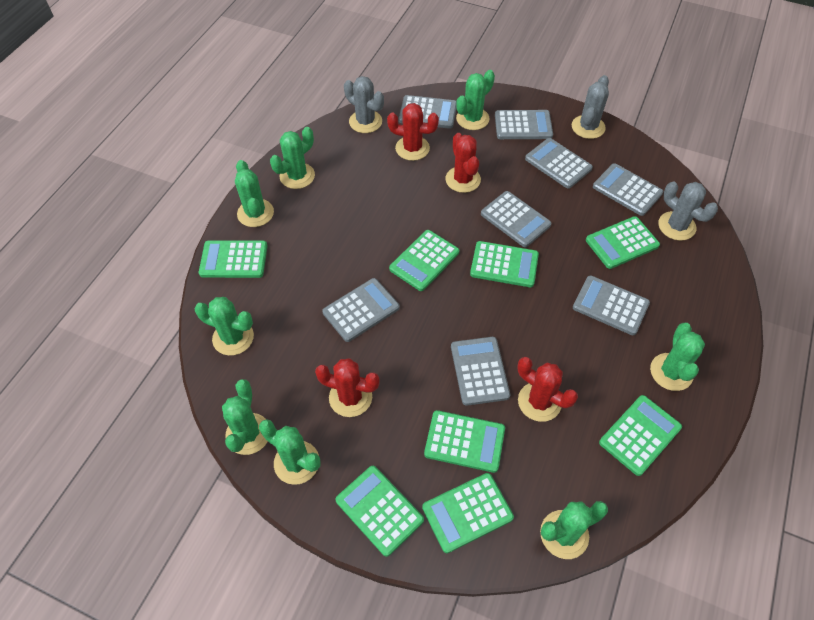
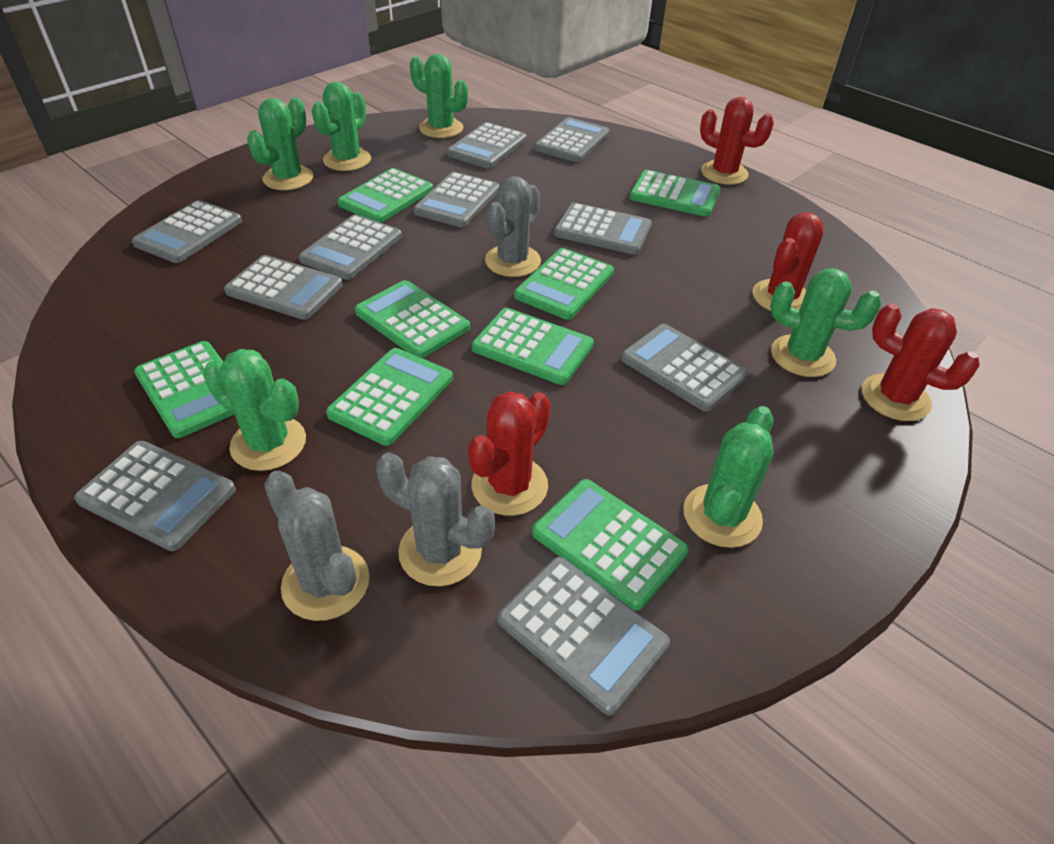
green cactus: 8 -> 6
grey calculator: 8 -> 10

